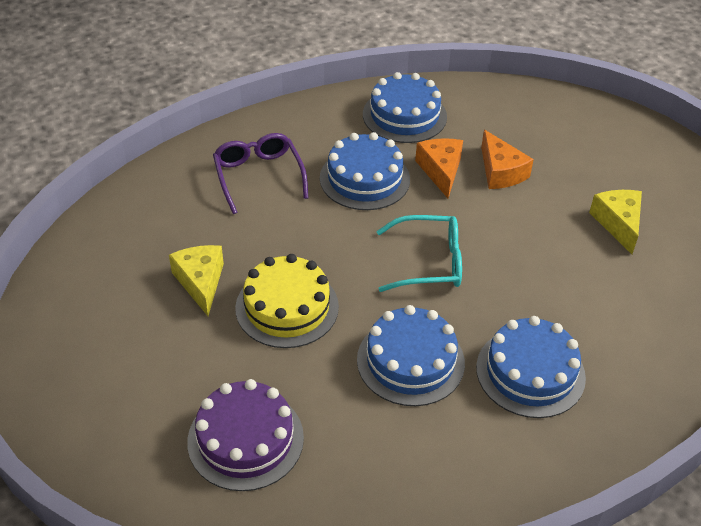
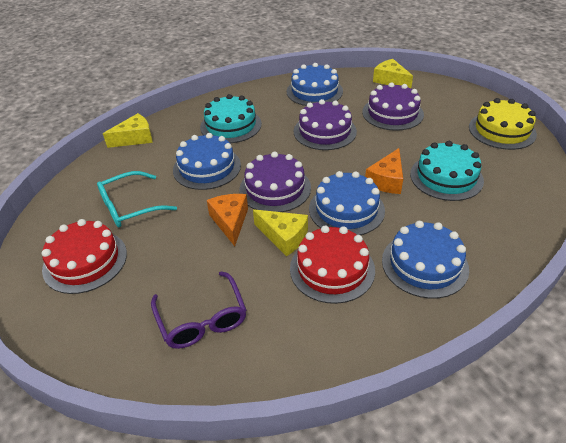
purple cake: 1 -> 3
red cake: 0 -> 2
turquoise cake: 0 -> 2
yellow cheese: 2 -> 3

